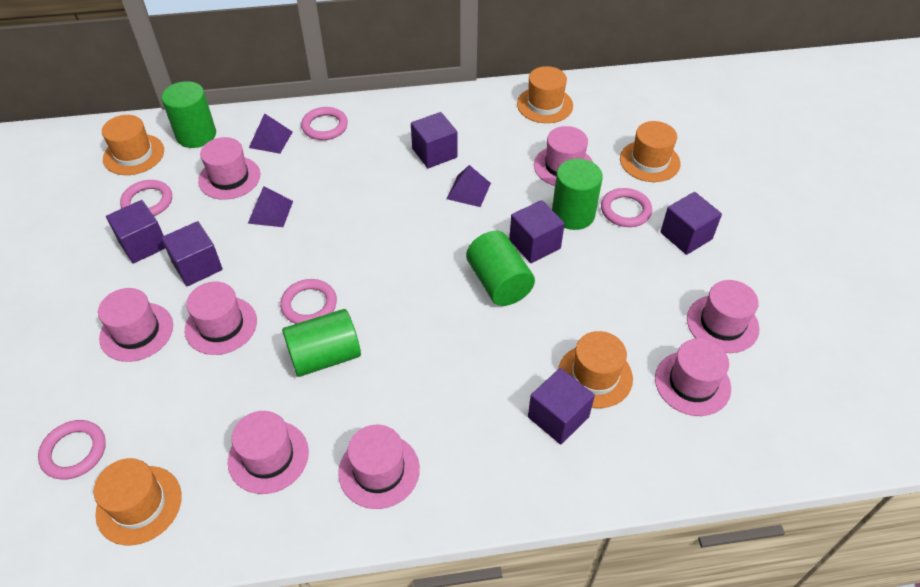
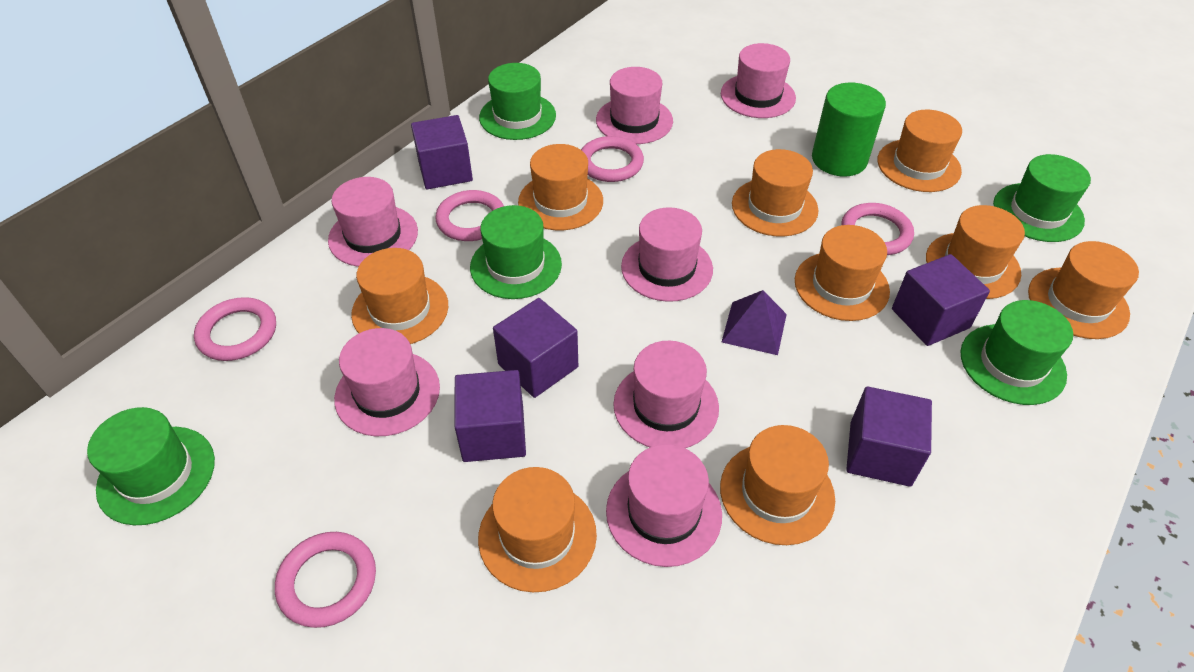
green cylinder: 4 -> 1
green hat: 0 -> 5
orange hat: 5 -> 9
pink hat: 8 -> 7
purple cube: 6 -> 5
purple pyramid: 3 -> 1

